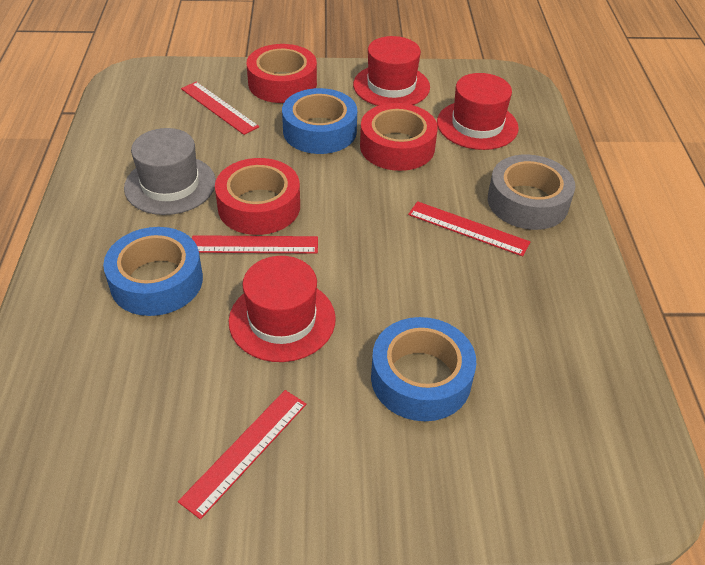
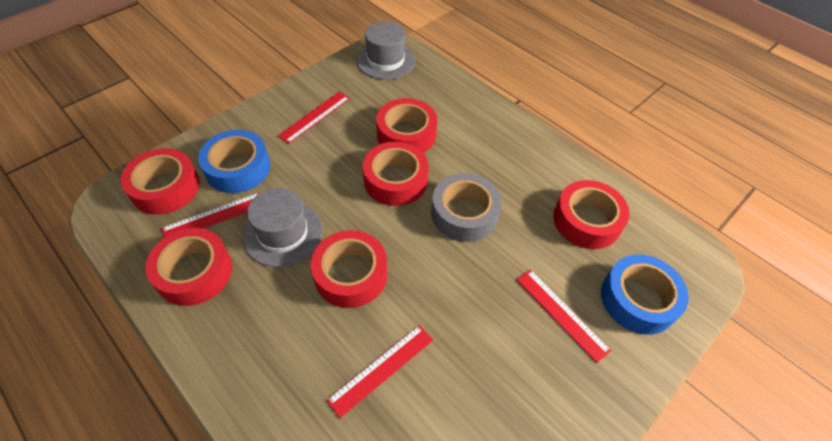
blue tape: 3 -> 2
grey hat: 1 -> 2
red hat: 3 -> 0
red tape: 3 -> 6

